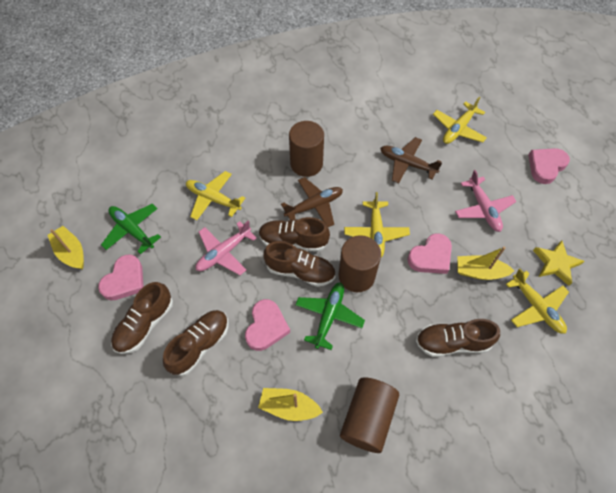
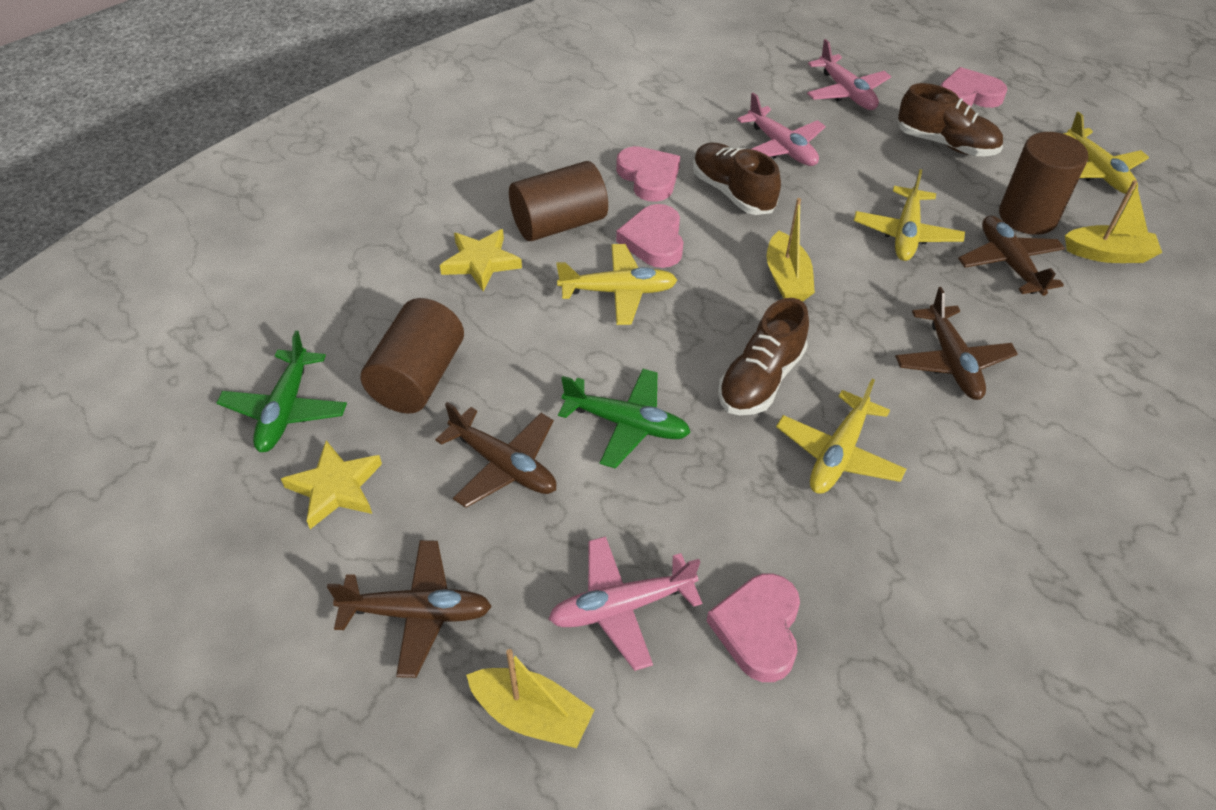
brown plane: 2 -> 4
brown shoe: 5 -> 3
pink plane: 2 -> 3
yellow star: 1 -> 2

